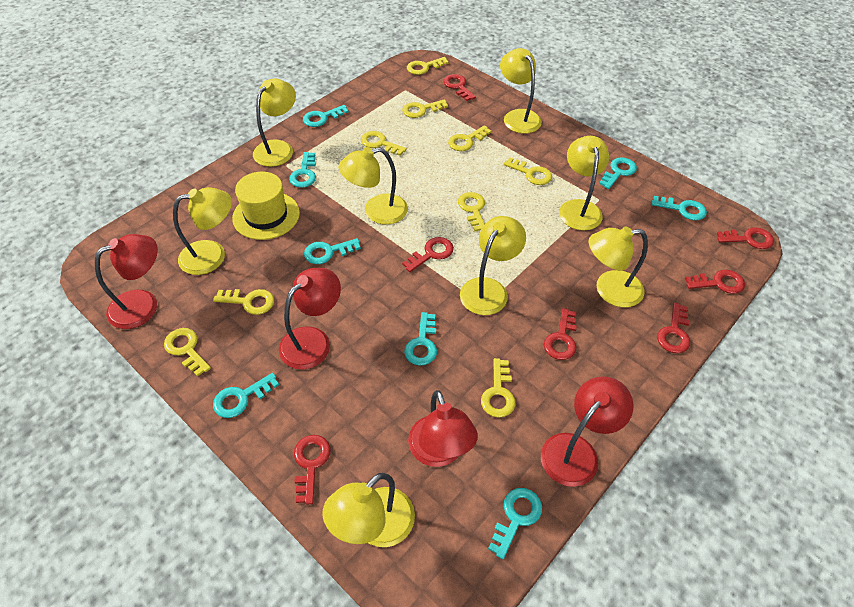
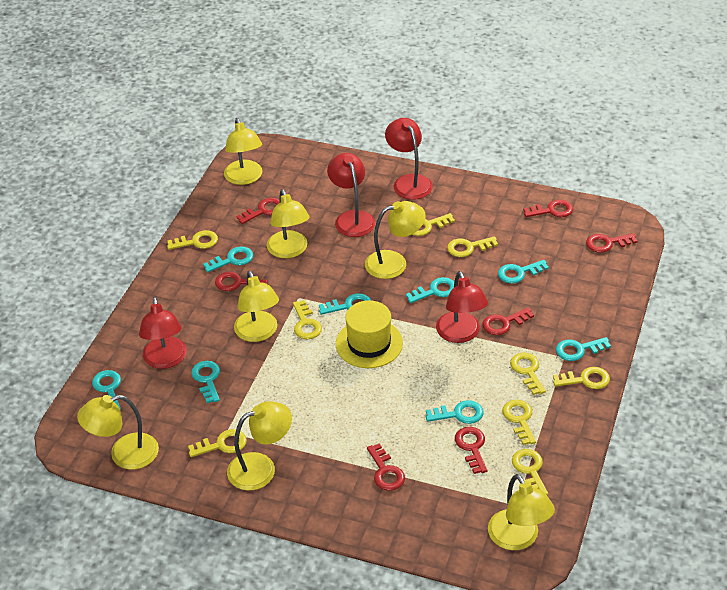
yellow lamp: 8 -> 7

